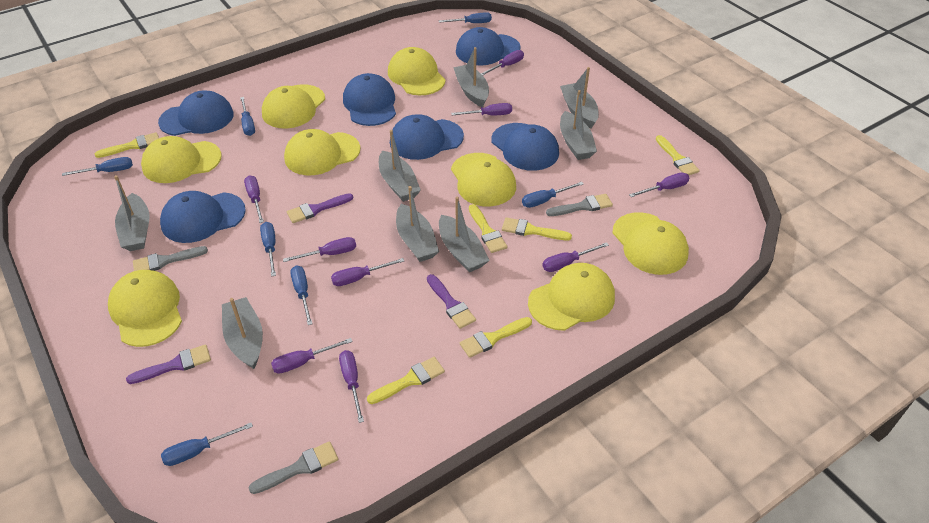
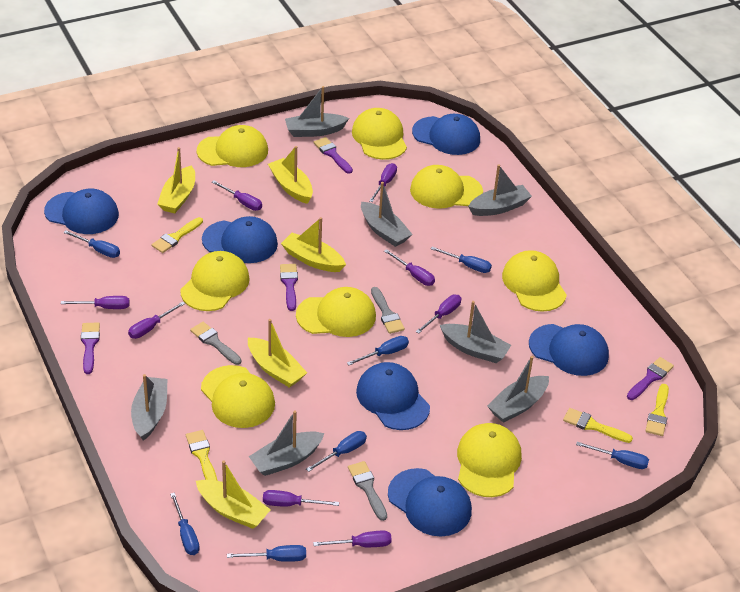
grey boat: 8 -> 7
purple brush: 3 -> 4
purple screwdriver: 9 -> 8
yellow boat: 0 -> 5
yellow brush: 6 -> 4

